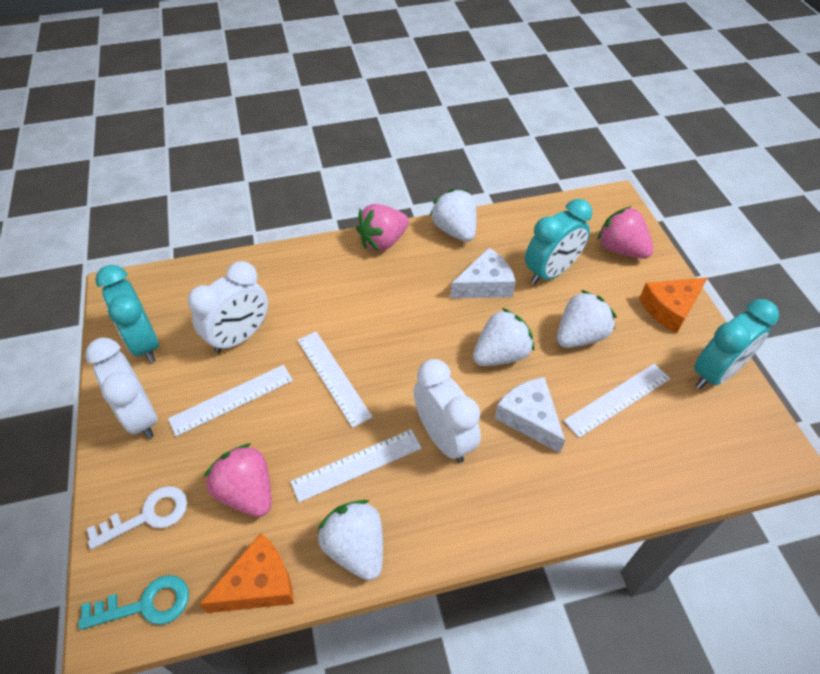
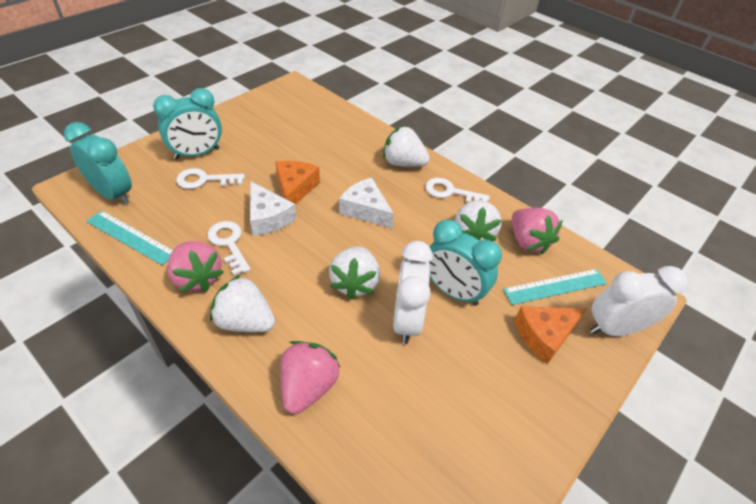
turquoise key: 1 -> 0
turquoise ruler: 0 -> 2
white clock: 3 -> 2
white key: 1 -> 3
white ruler: 4 -> 0

